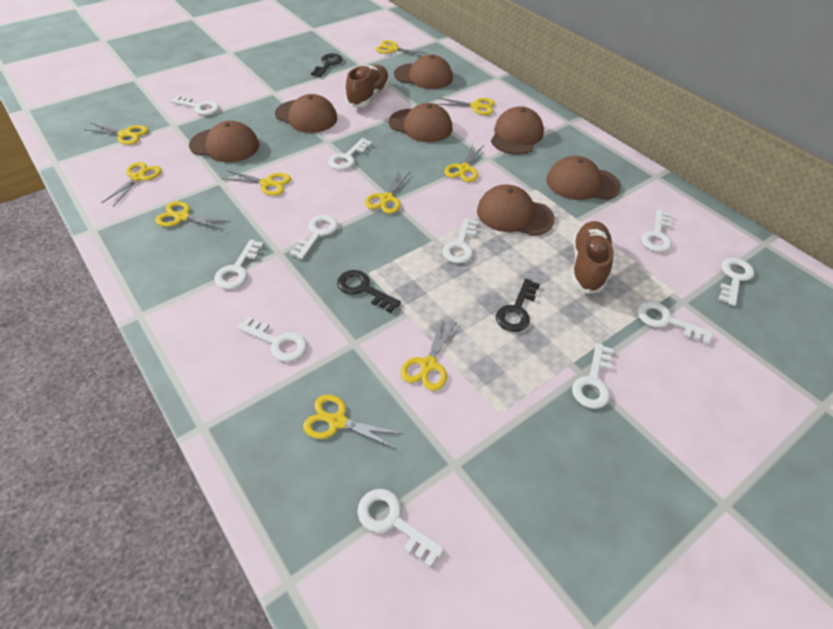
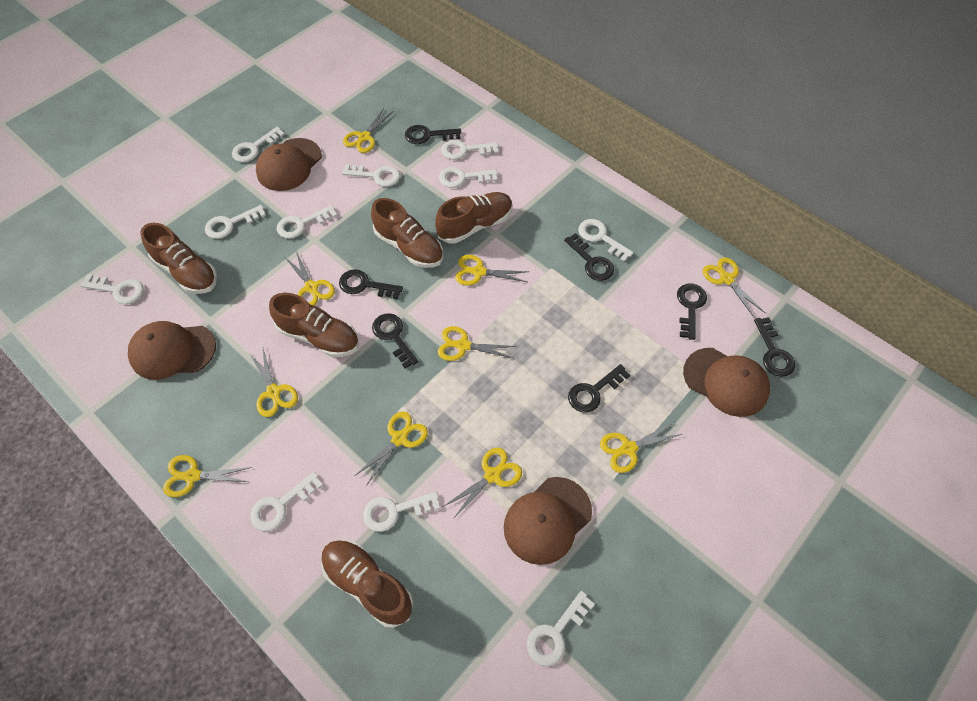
black key: 3 -> 7
brown cap: 7 -> 4
brown shoe: 2 -> 5

